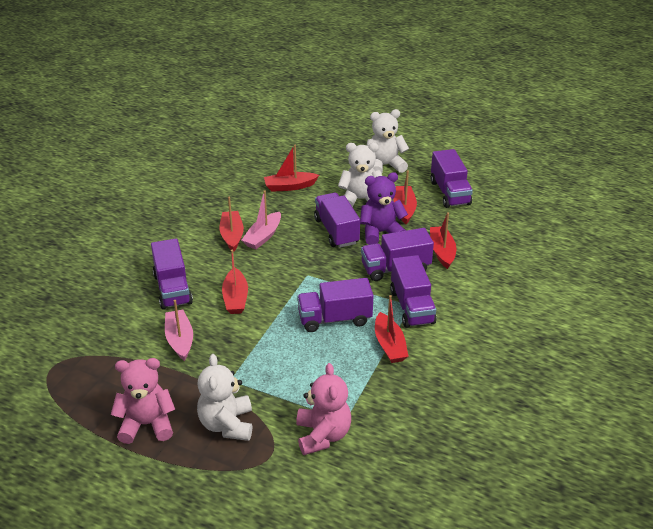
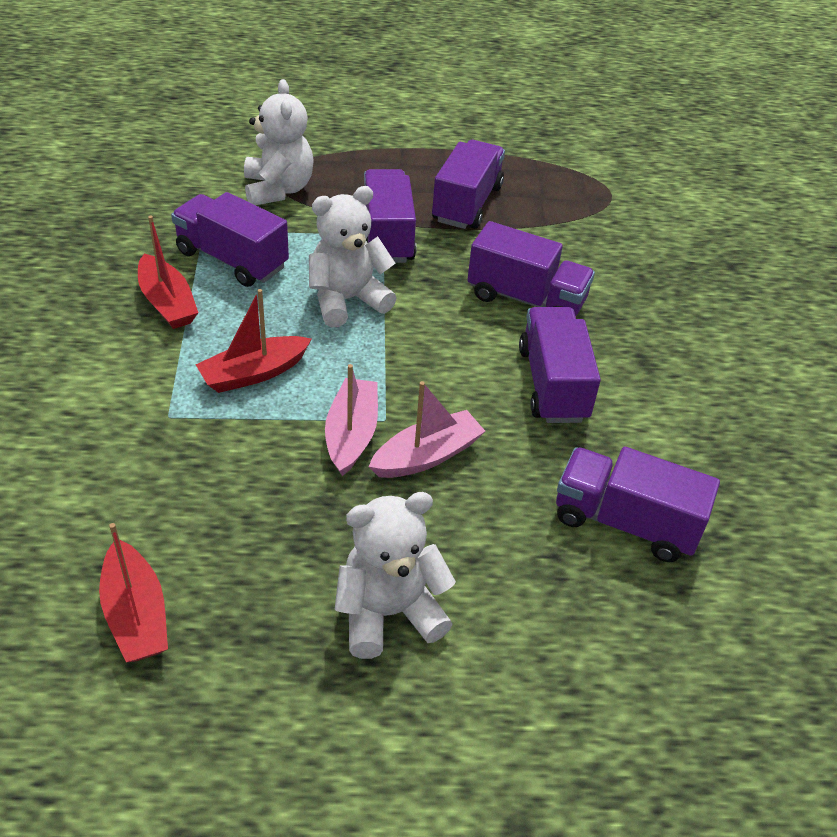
pink teddy bear: 2 -> 0
purple teddy bear: 1 -> 0
red boat: 6 -> 3

